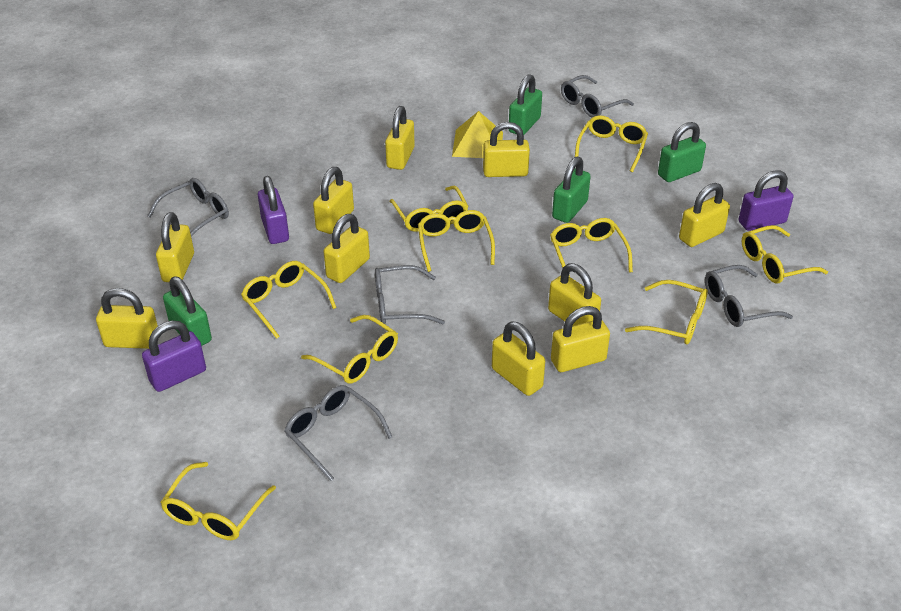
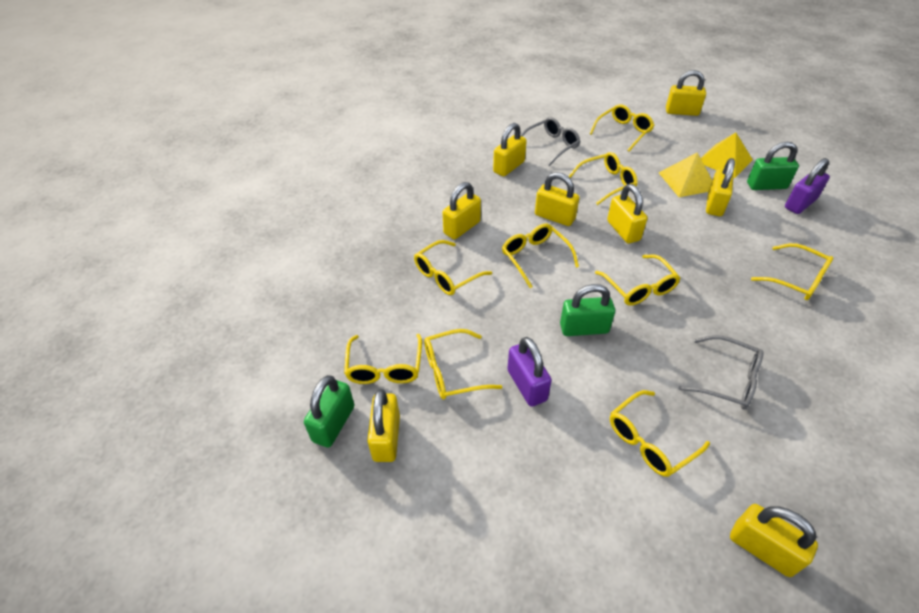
green padlock: 4 -> 3
grey glasses: 5 -> 2
purple padlock: 3 -> 2
yellow padlock: 10 -> 8
yellow pyramid: 1 -> 2

